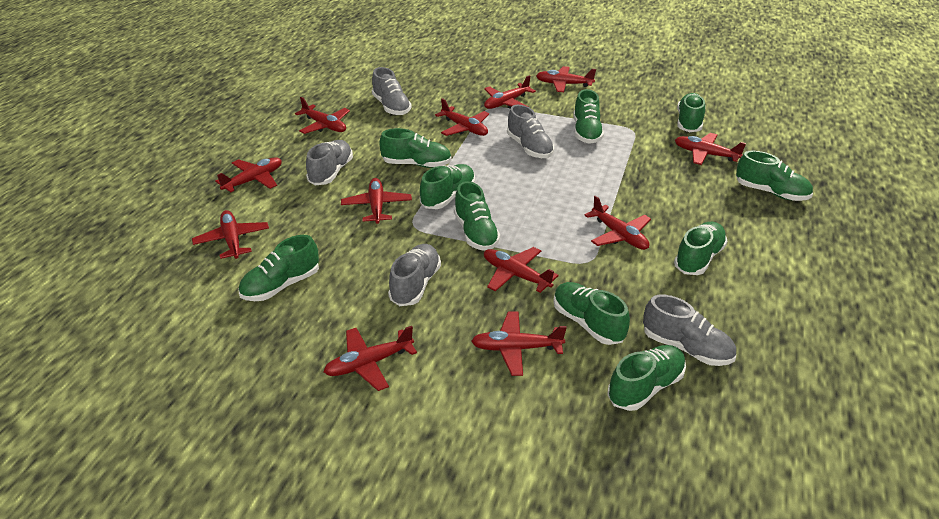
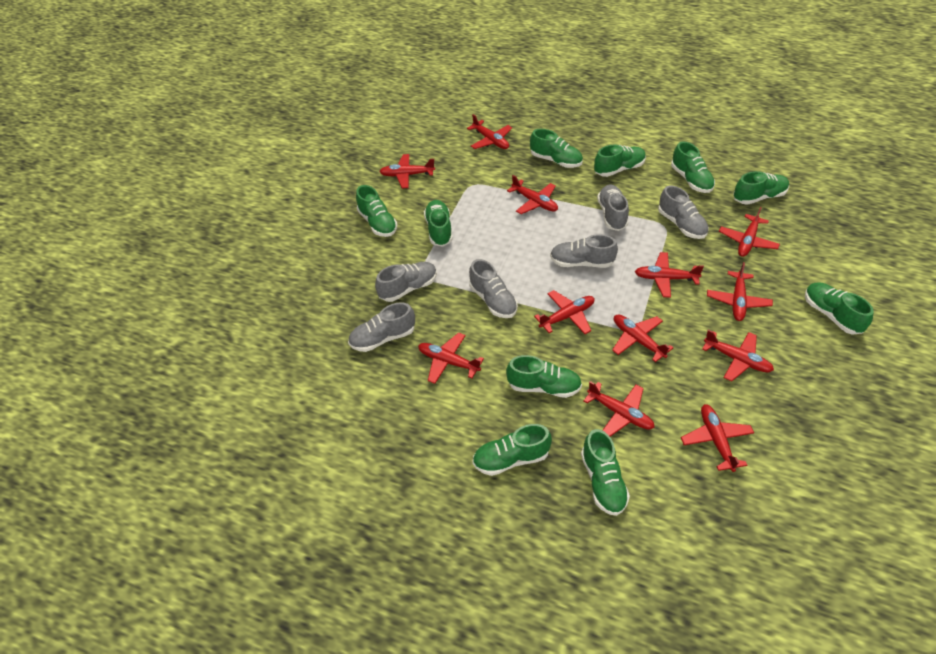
grey shoe: 5 -> 6

